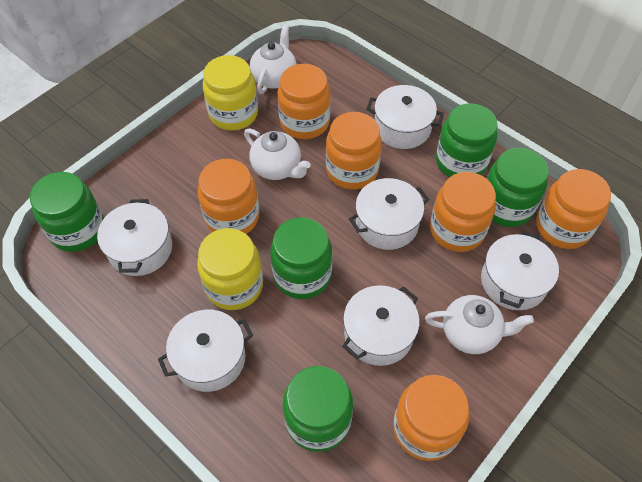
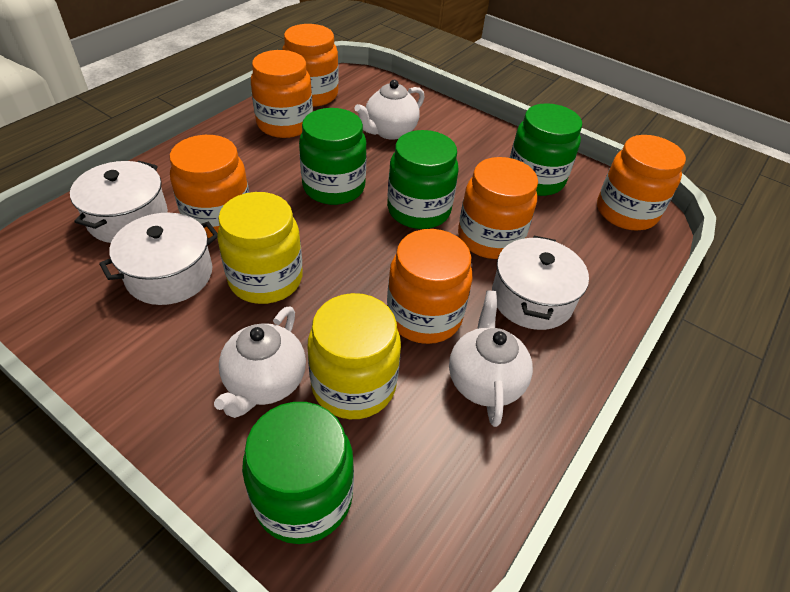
green jar: 5 -> 4
white pot: 6 -> 3

